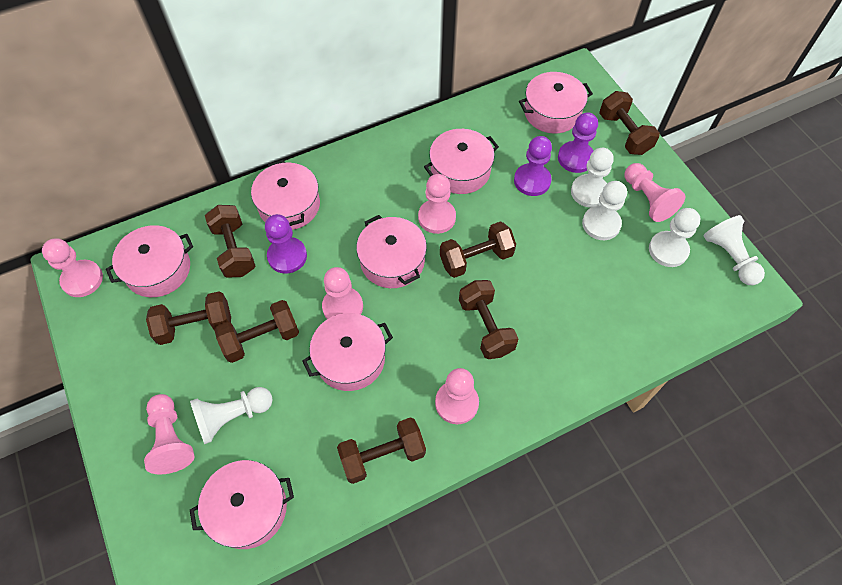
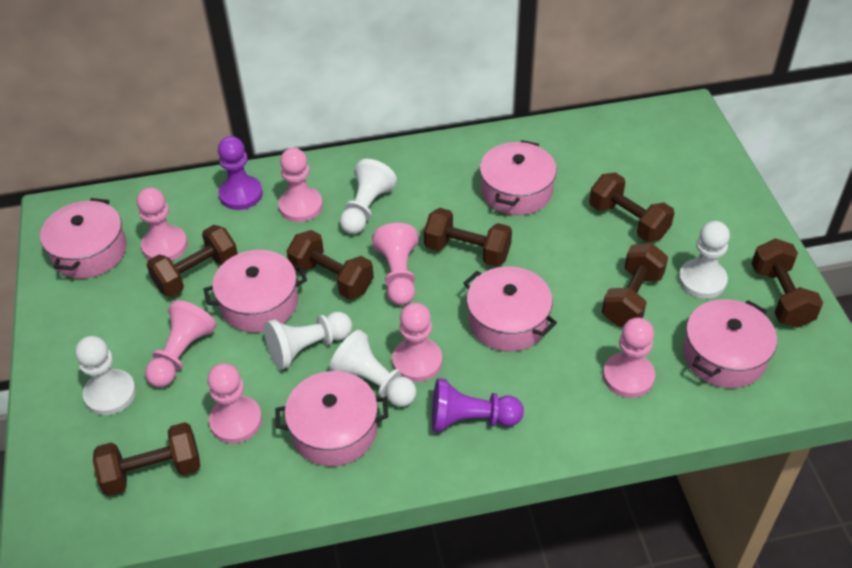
pink pawn: 6 -> 7
pink pot: 7 -> 6
purple pawn: 3 -> 2

